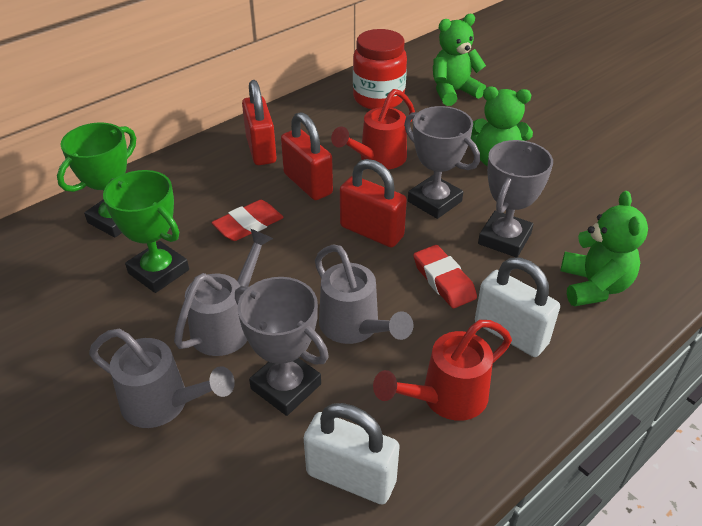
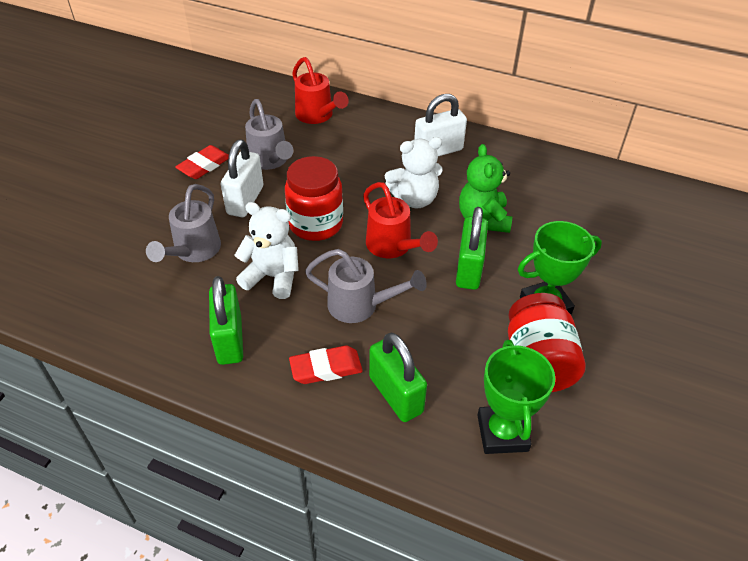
green padlock: 0 -> 3
green teddy bear: 3 -> 1
grey trophy: 3 -> 0
red jar: 1 -> 2
red padlock: 3 -> 0
white teddy bear: 0 -> 2

